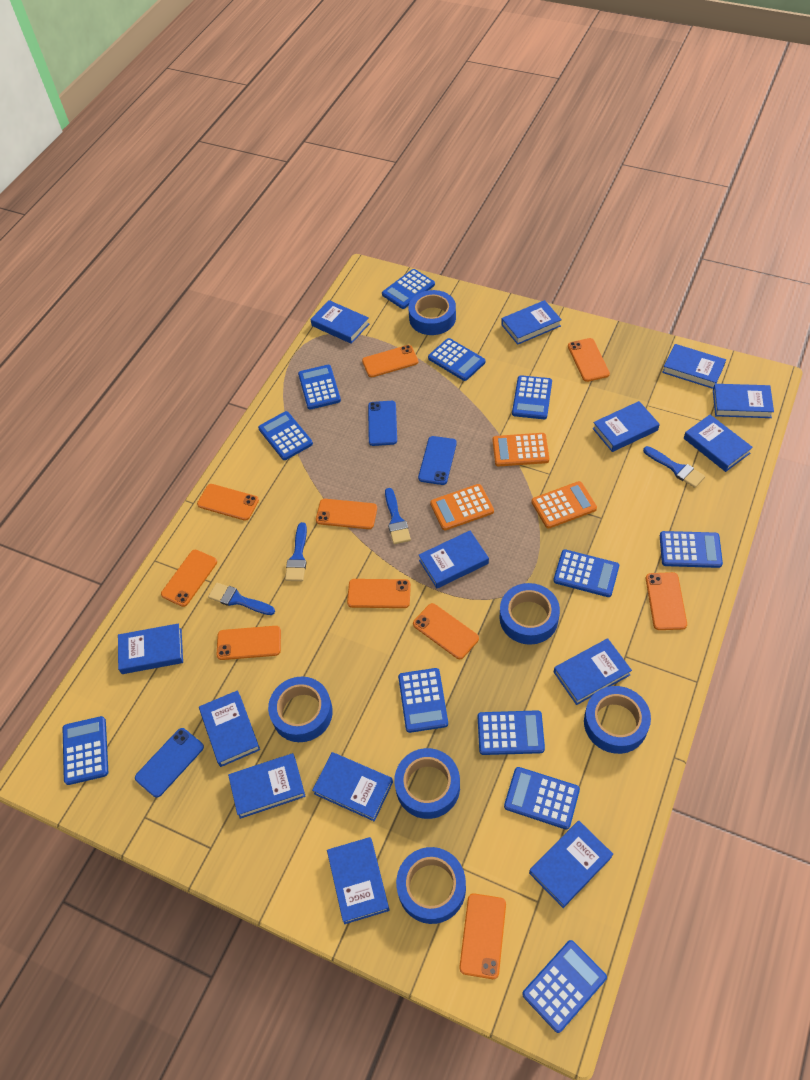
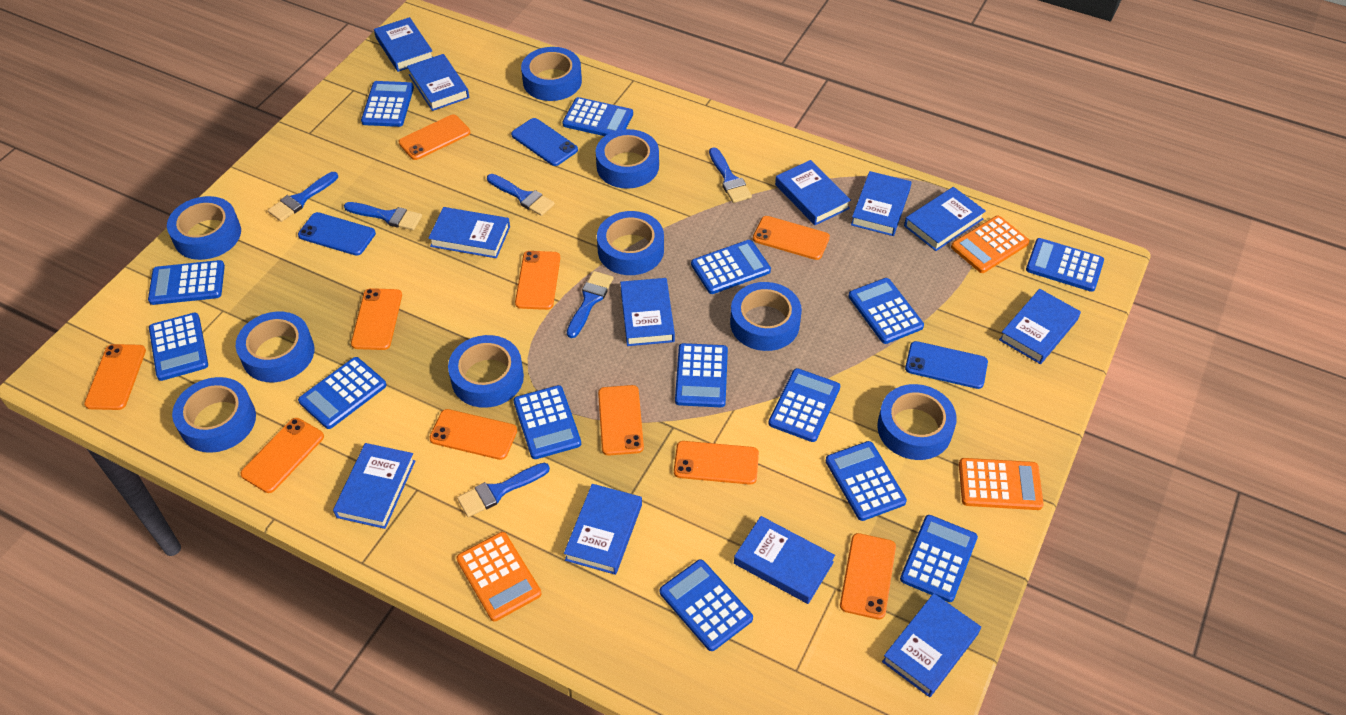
blue book: 14 -> 12
blue brush: 4 -> 6
blue calculator: 12 -> 14
blue tape: 6 -> 9

